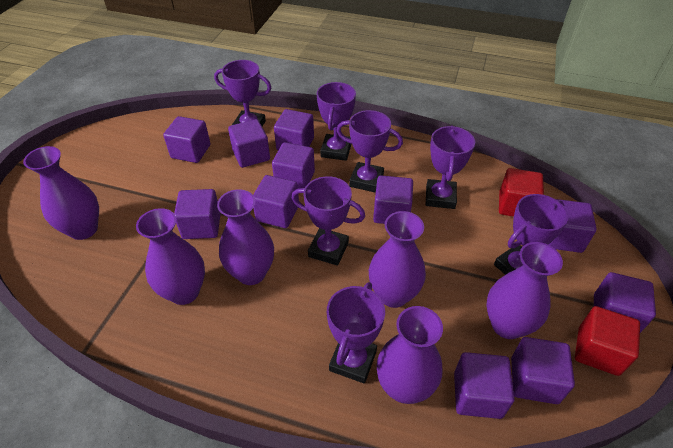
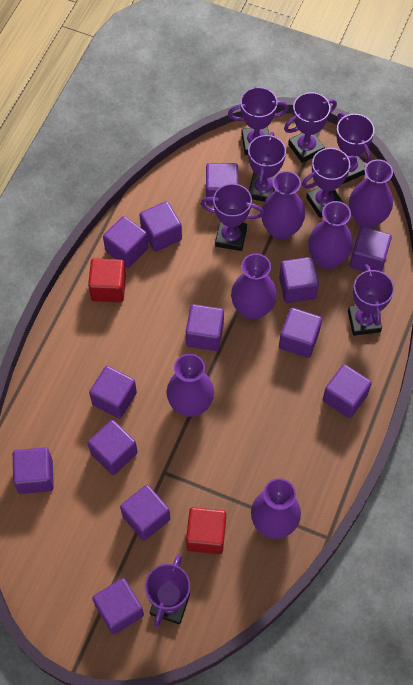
purple cube: 11 -> 13
purple trophy: 7 -> 8

